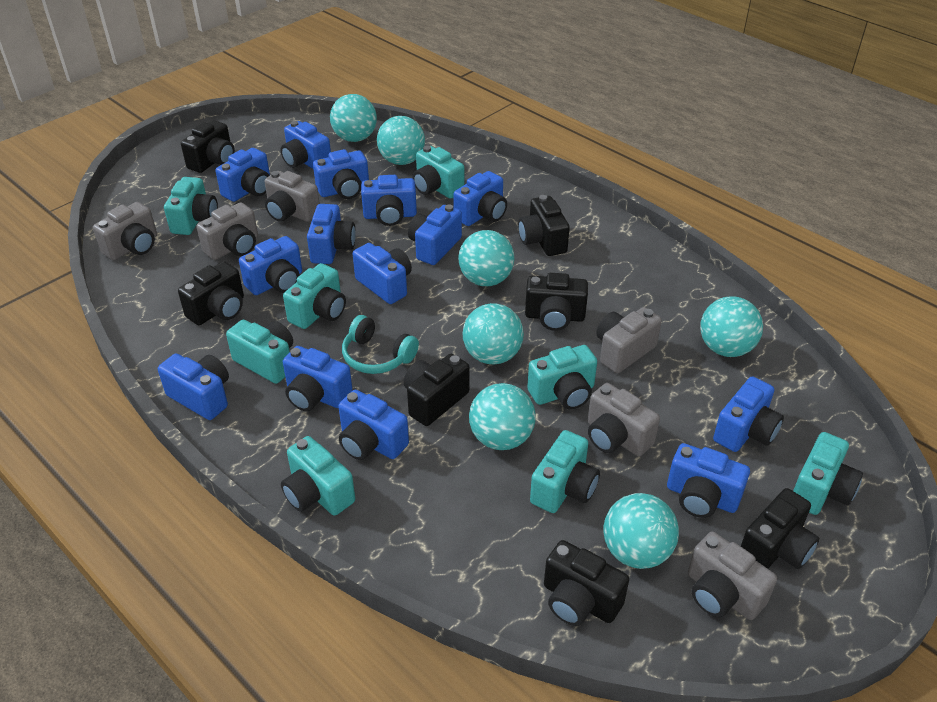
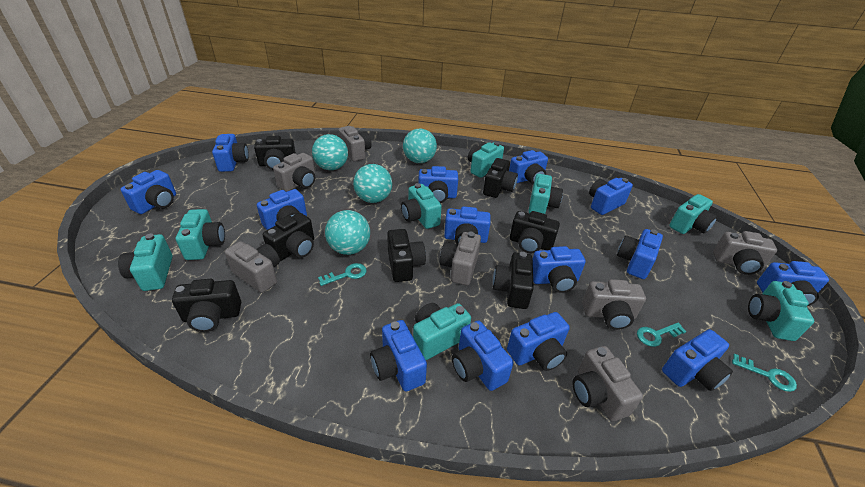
grey camera: 6 -> 7
turquoise ball: 7 -> 4
turquoise headphones: 1 -> 0
turquoise key: 0 -> 3

